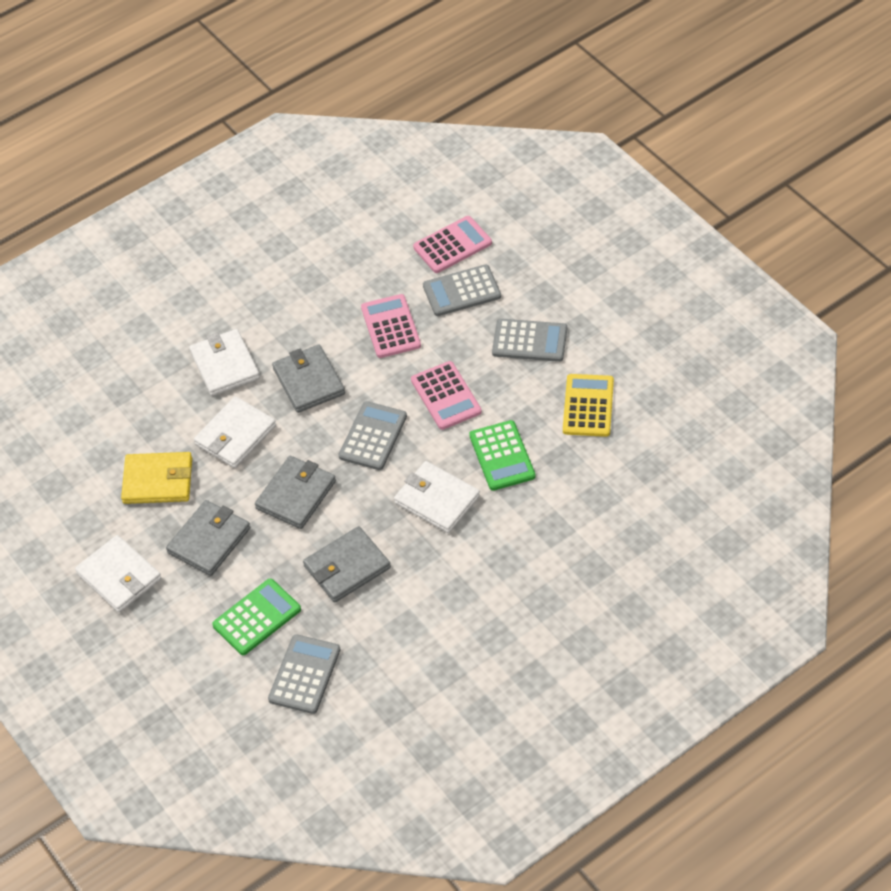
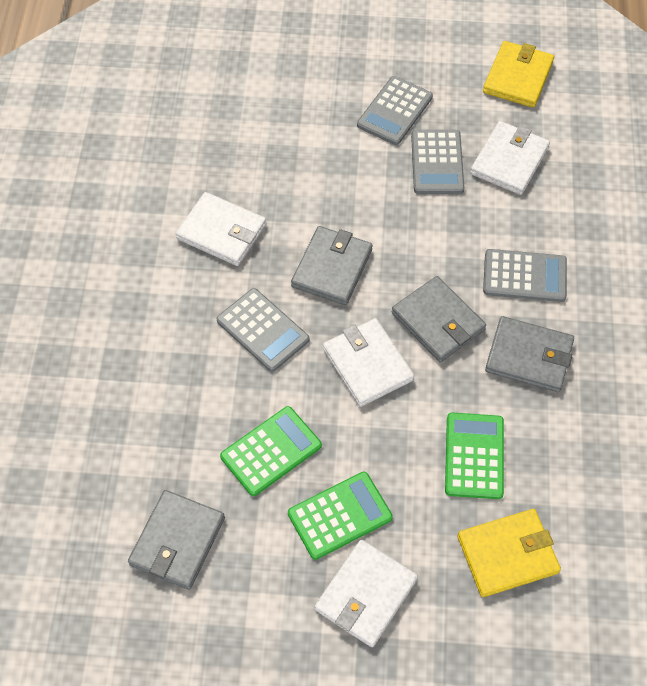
green calculator: 2 -> 3
pink calculator: 3 -> 0
yellow calculator: 1 -> 0
yellow wallet: 1 -> 2

